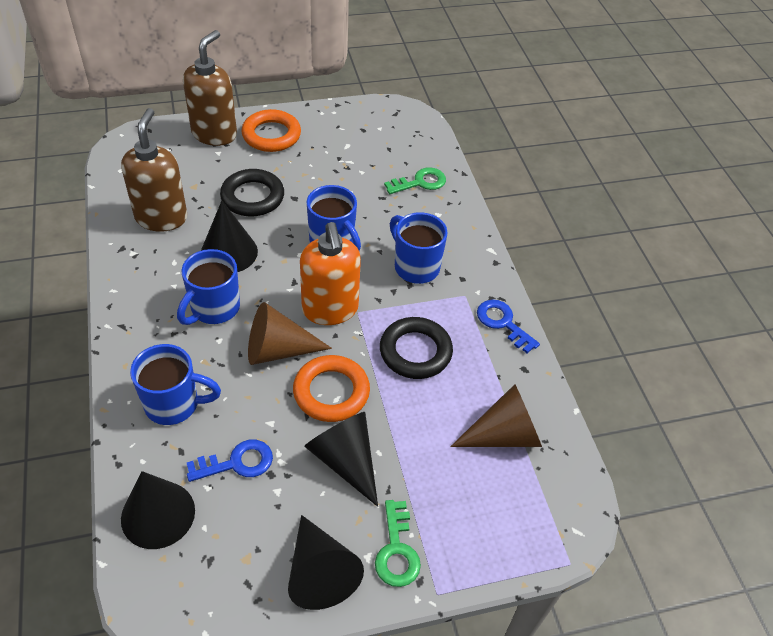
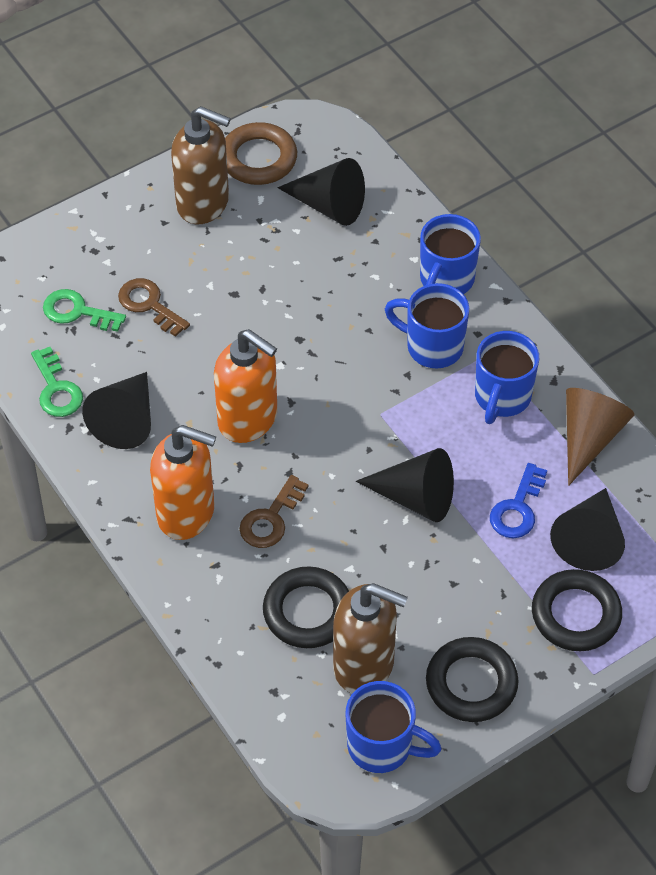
black ring: 2 -> 3
blue key: 2 -> 1
brown cone: 2 -> 1
brown key: 0 -> 2
brown ring: 0 -> 1
orange ring: 2 -> 0
orange soap dispenser: 1 -> 2

